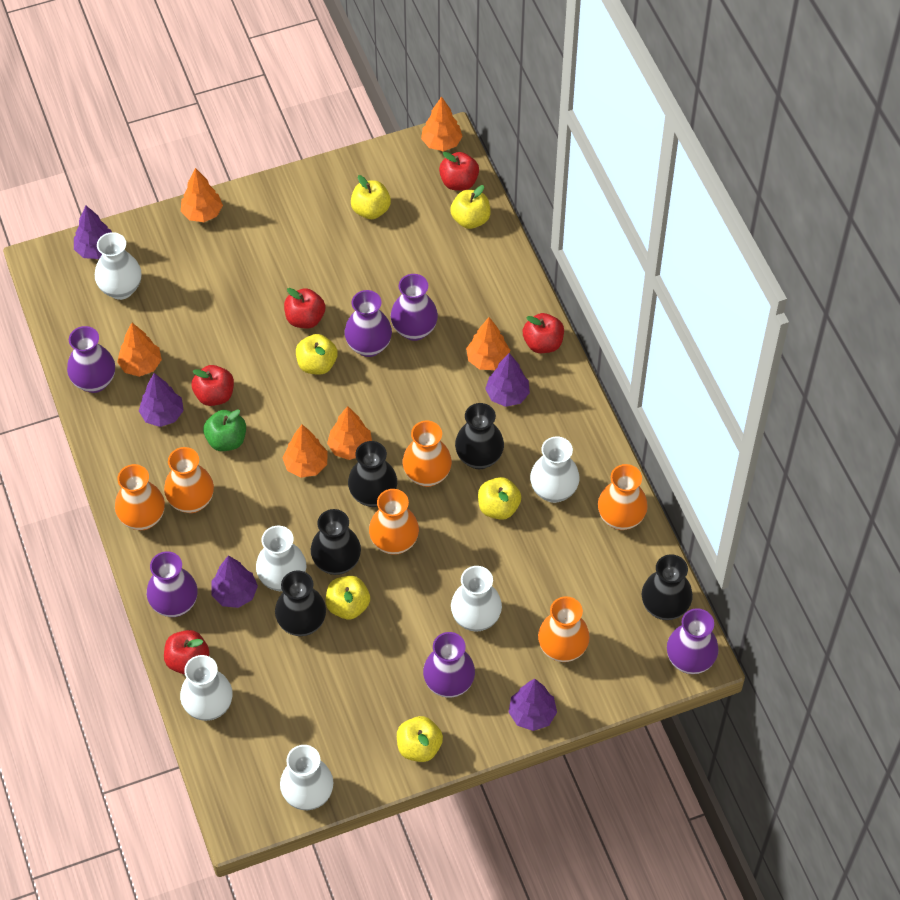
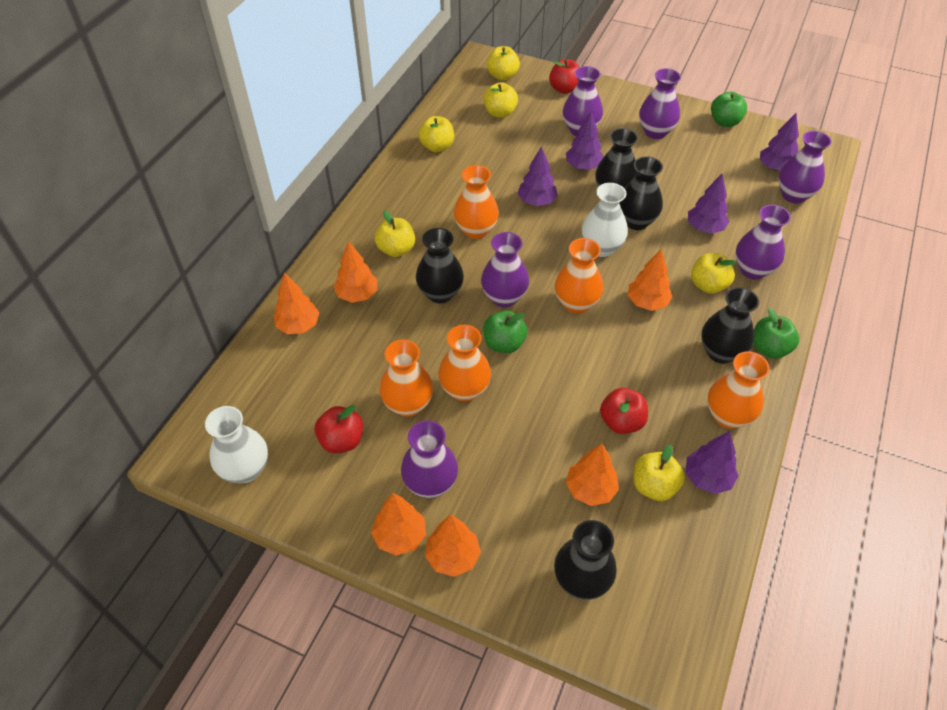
green apple: 1 -> 3
orange vase: 6 -> 5
red apple: 5 -> 3
white vase: 6 -> 2

